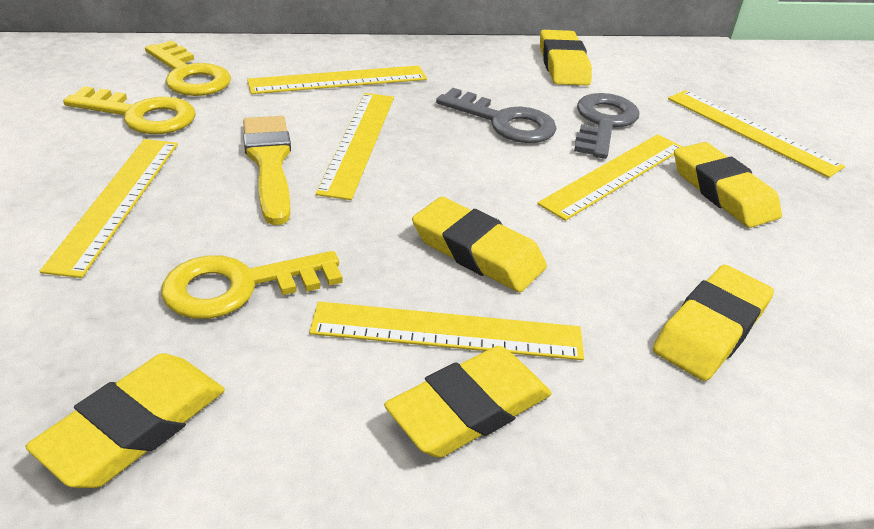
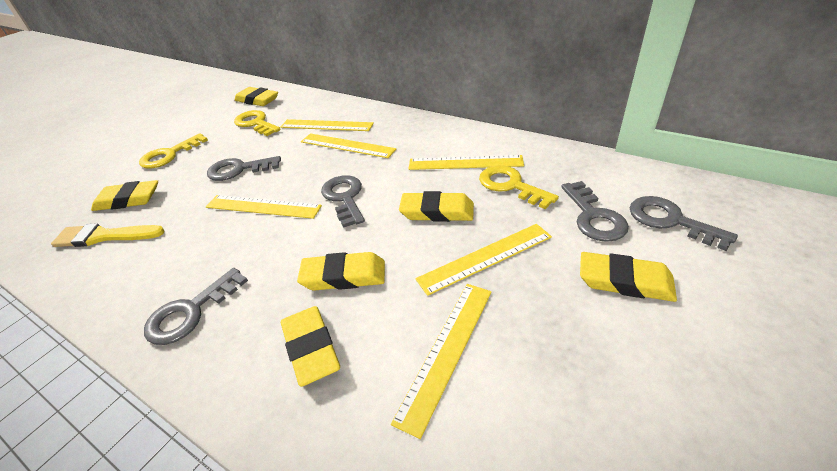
grey key: 2 -> 5

